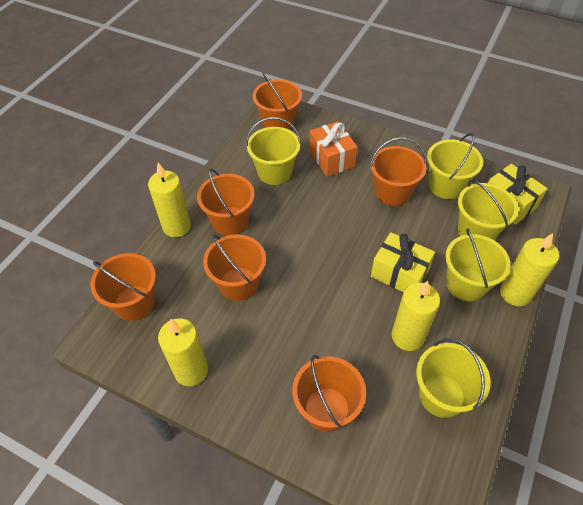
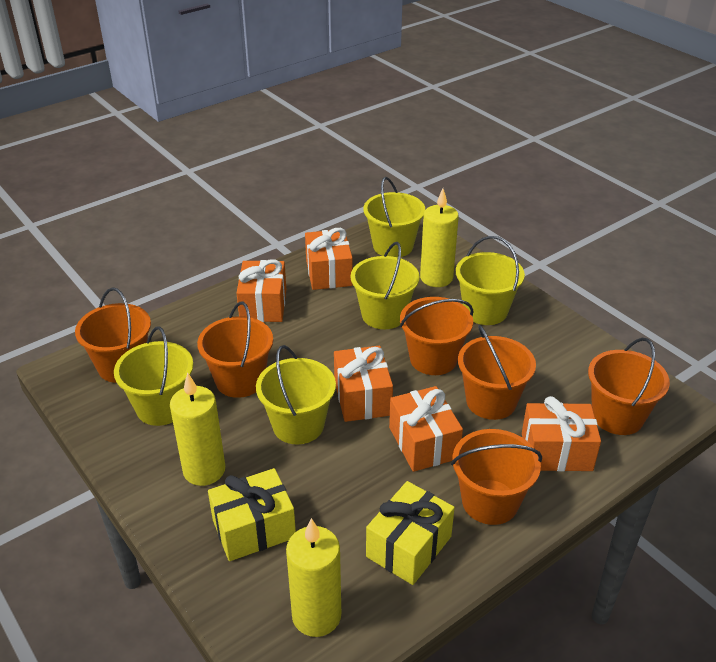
orange gift: 1 -> 5
yellow candle: 4 -> 3

